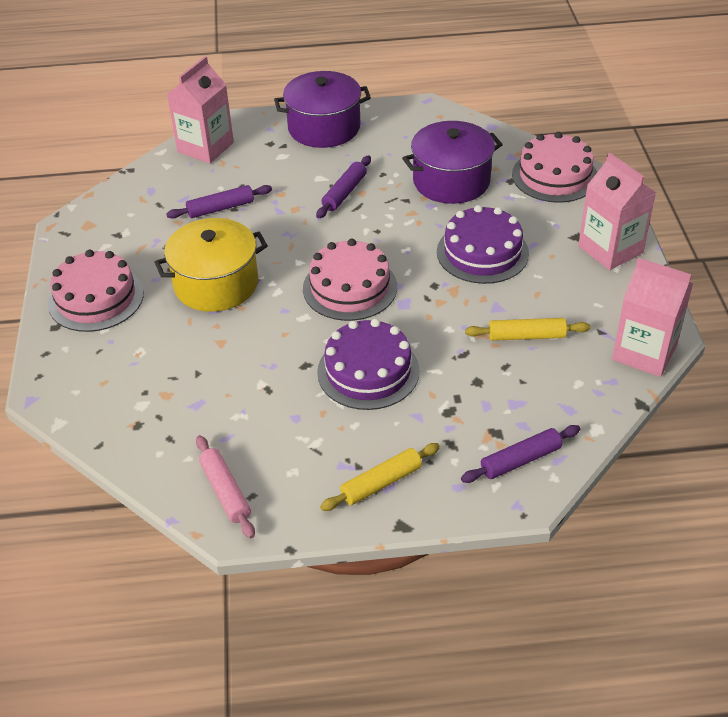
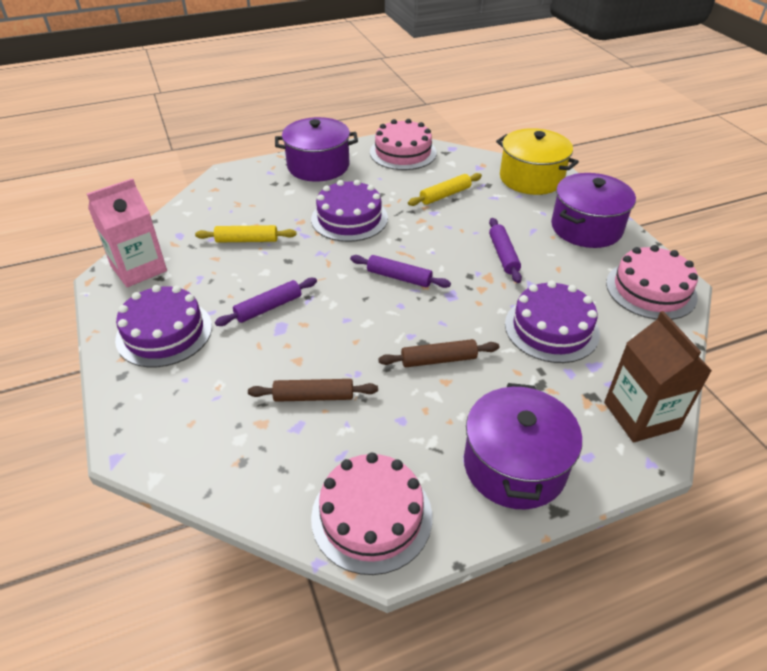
brown carton: 0 -> 1
brown rolling pin: 0 -> 2
pink carton: 3 -> 1
pink rolling pin: 1 -> 0
purple cake: 2 -> 3
purple pot: 2 -> 3

